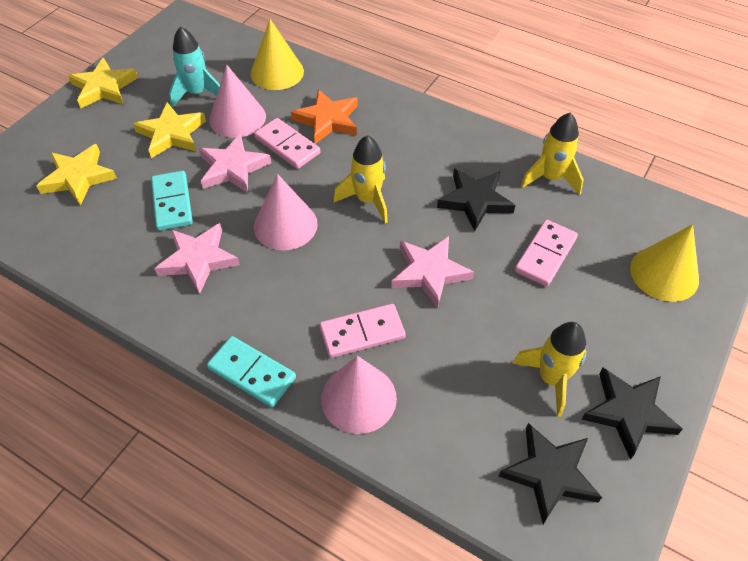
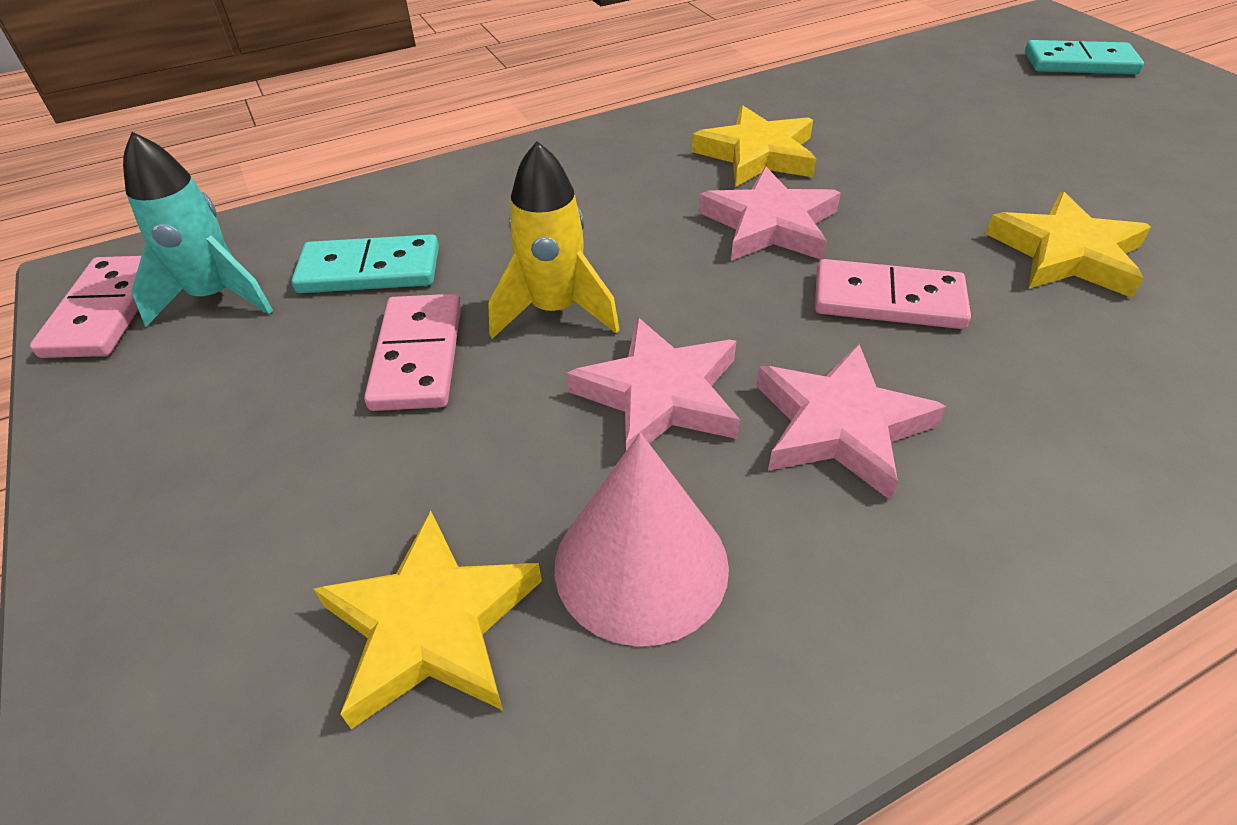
black star: 3 -> 0
orange star: 1 -> 0
pink cone: 3 -> 1
yellow cone: 2 -> 0
yellow rocket: 3 -> 1

